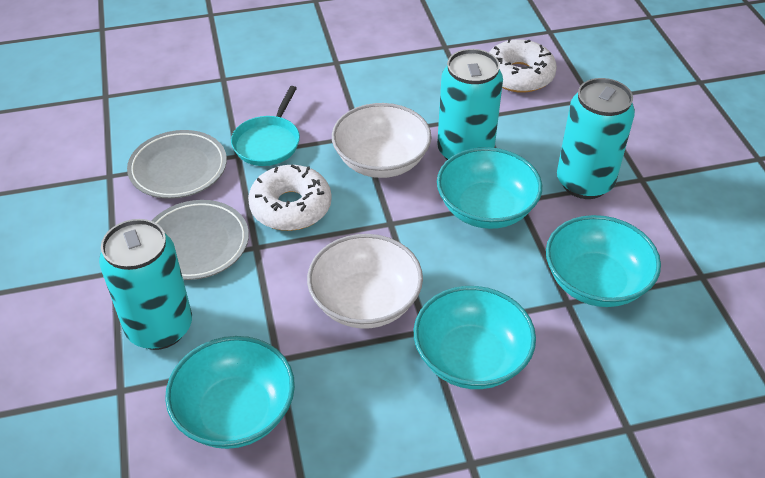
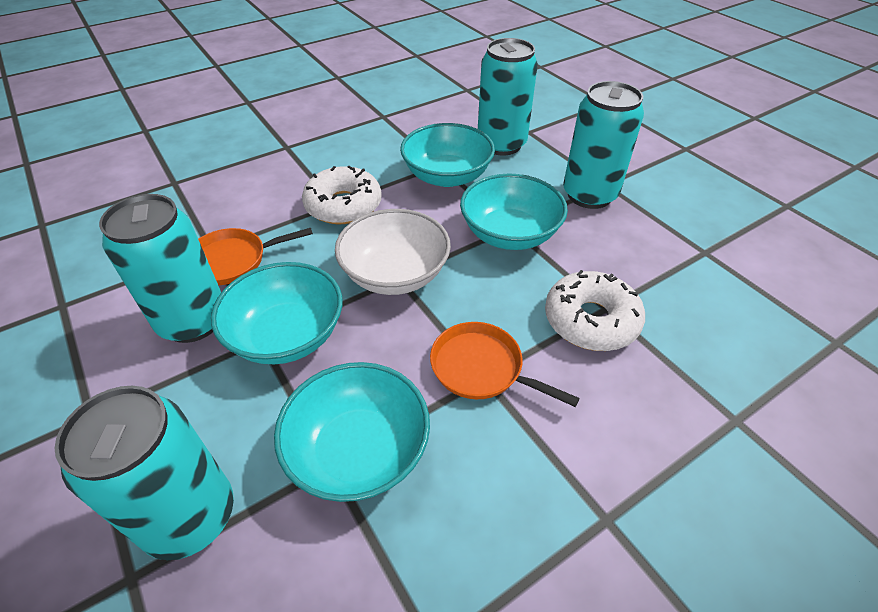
grey plate: 2 -> 0
orange pan: 0 -> 2
turquoise can: 3 -> 4
turquoise pan: 1 -> 0
white bowl: 2 -> 1

